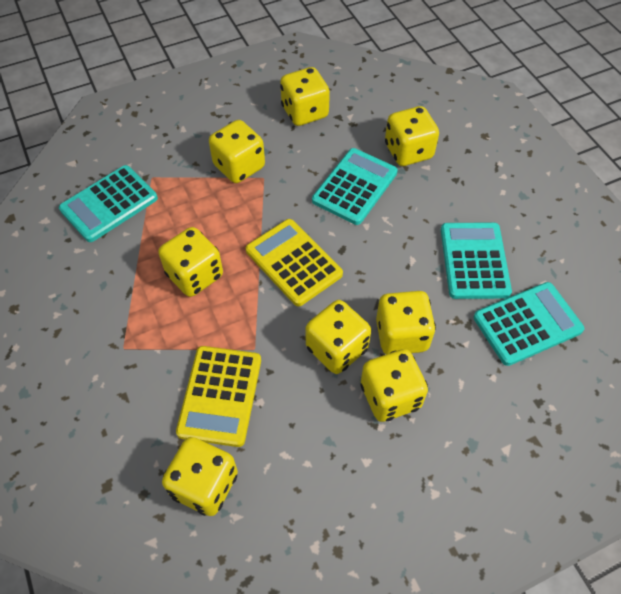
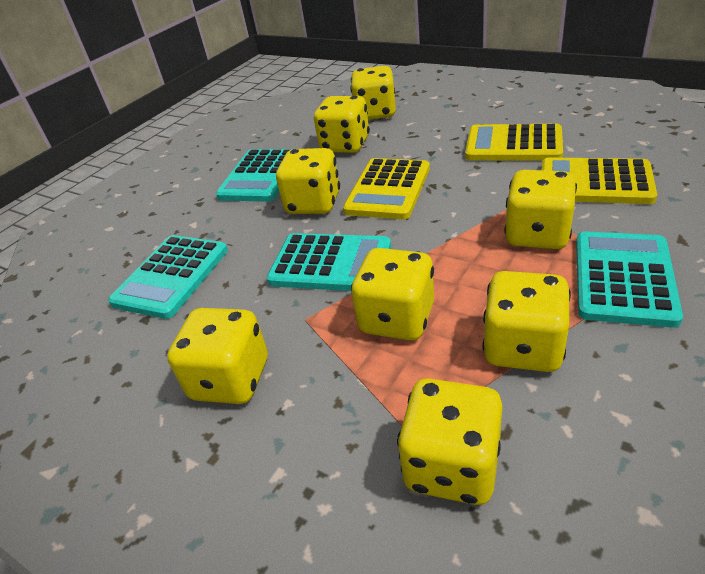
yellow calculator: 2 -> 3

